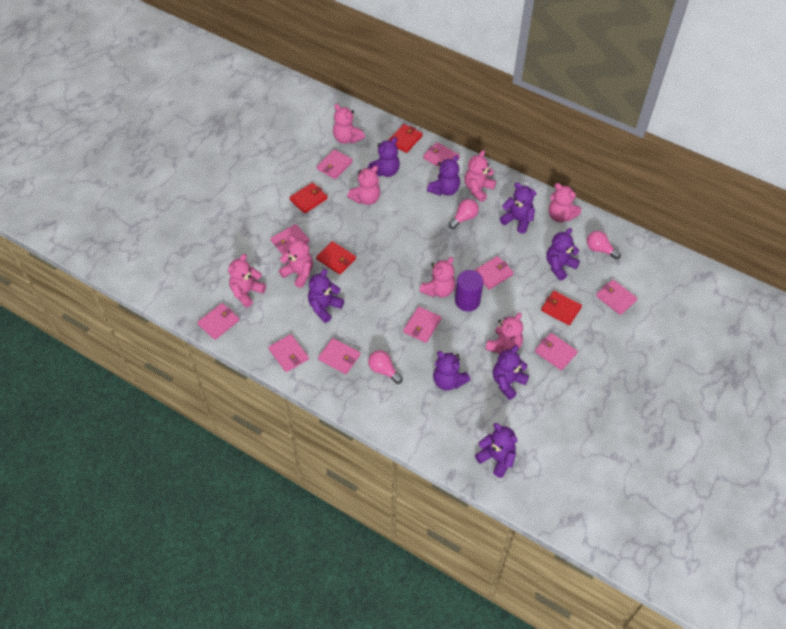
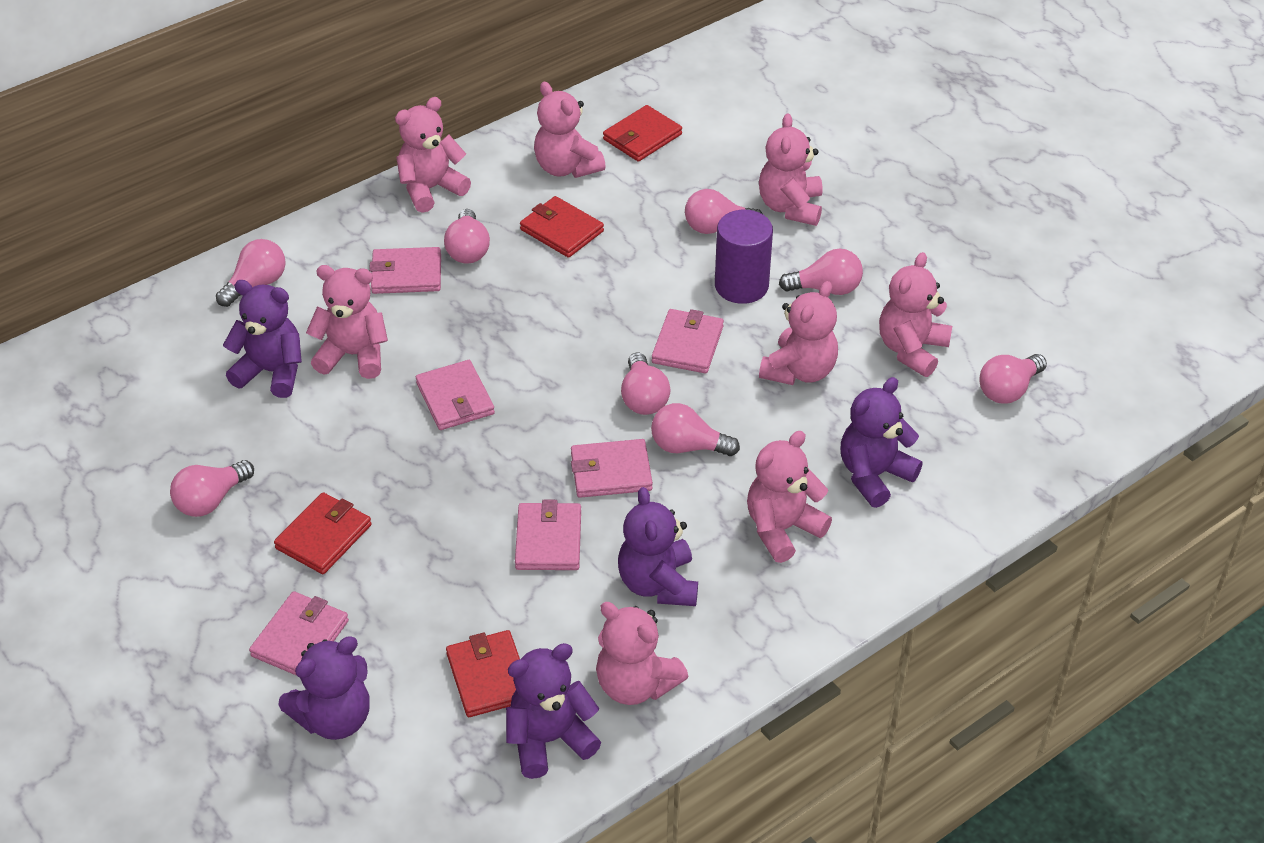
pink light bulb: 3 -> 8
pink wallet: 10 -> 6
purple teddy bear: 8 -> 5

